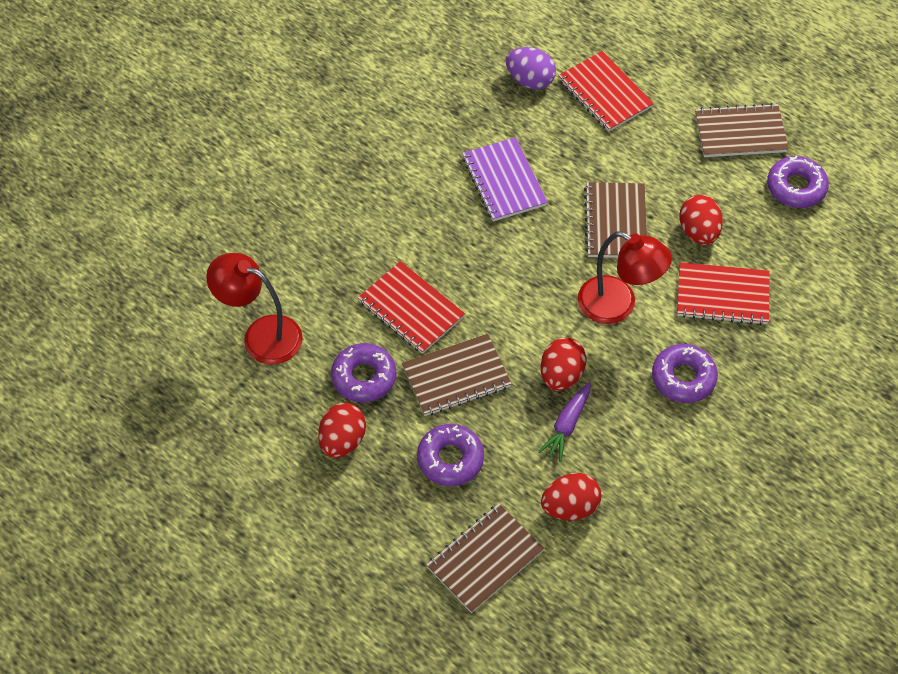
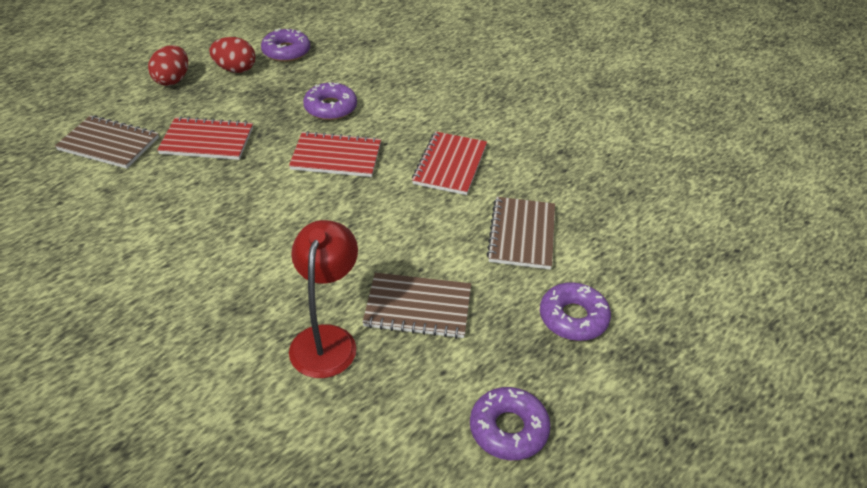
brown notebook: 4 -> 3
purple carrot: 1 -> 0
purple egg: 1 -> 0
purple notebook: 1 -> 0
red egg: 4 -> 2
red lamp: 2 -> 1

